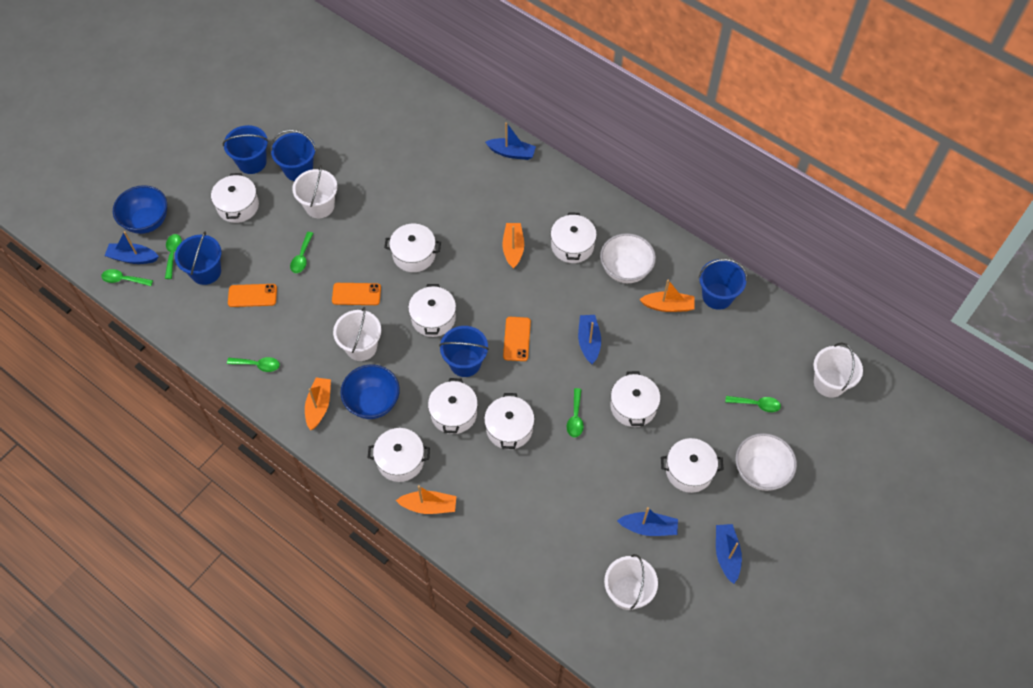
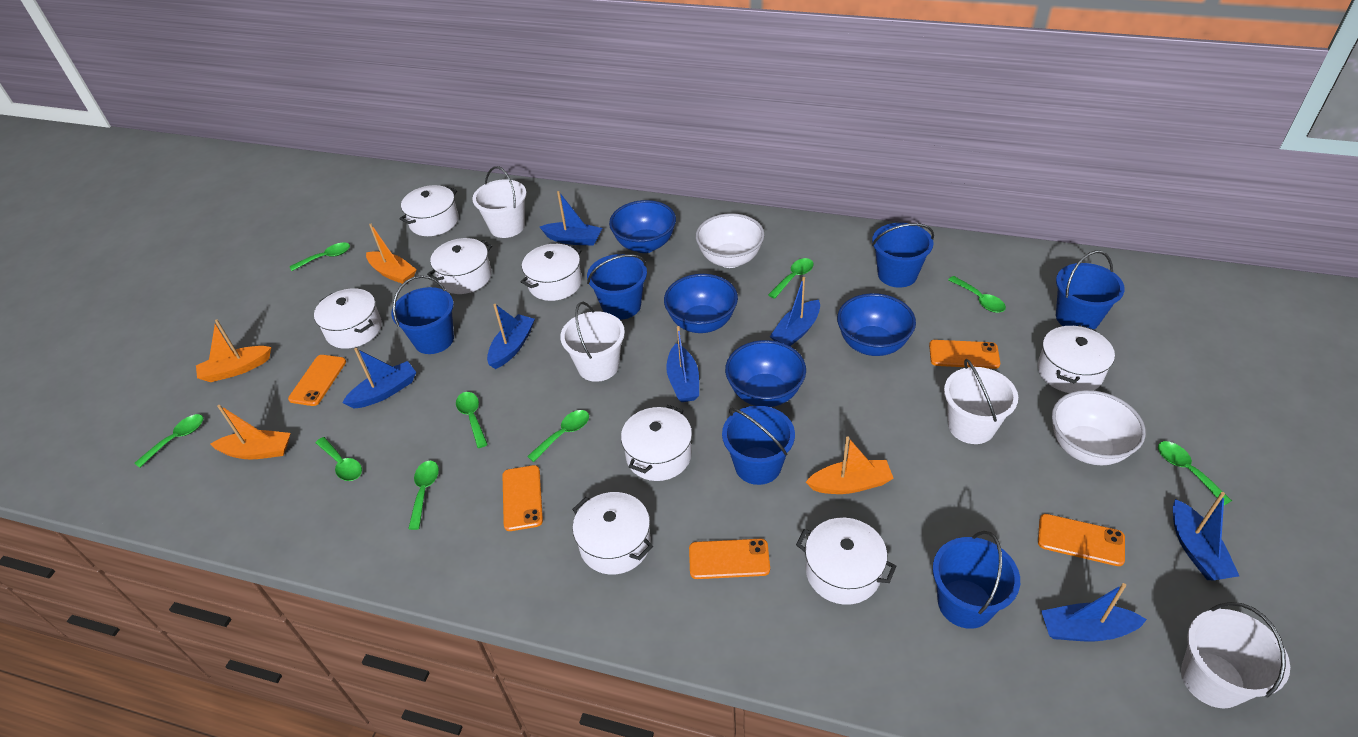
blue boat: 5 -> 7
blue bowl: 2 -> 4
blue bucket: 5 -> 6
green spoon: 6 -> 9
orange phone: 3 -> 5
white pot: 9 -> 8

